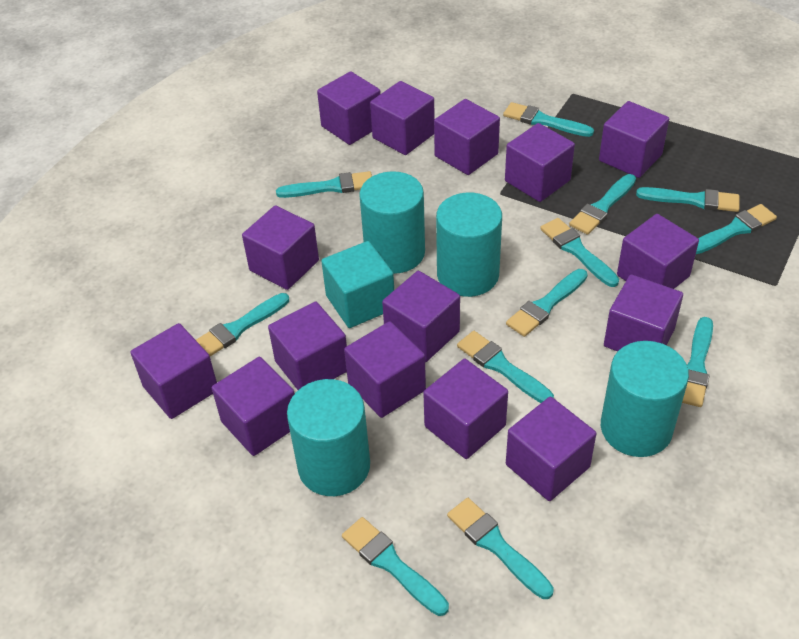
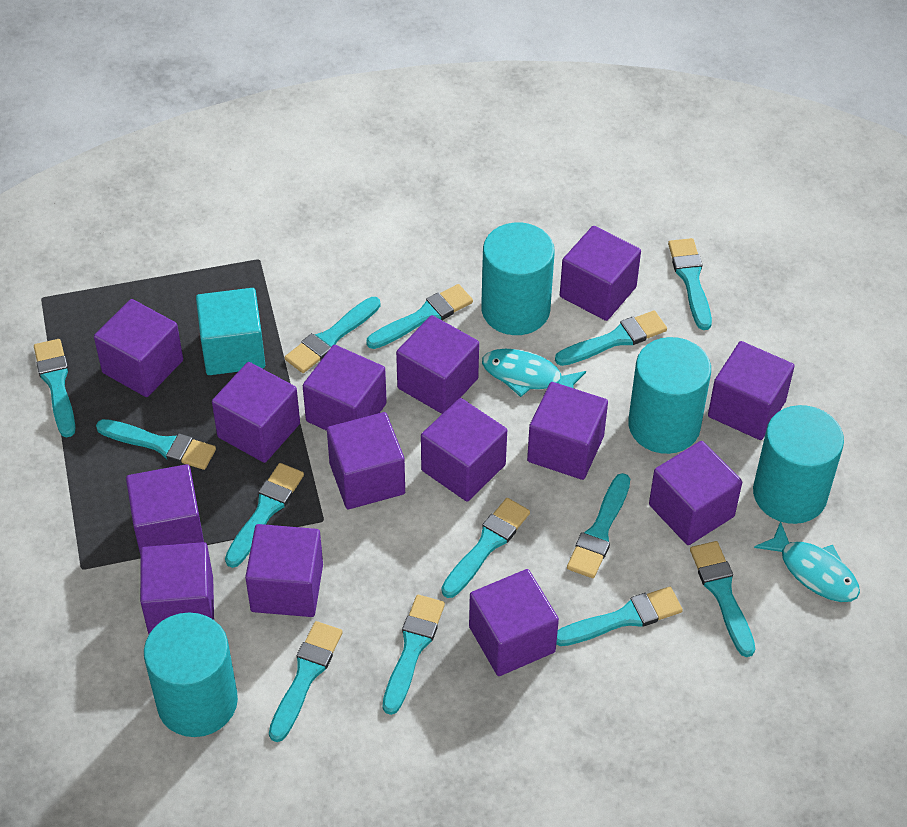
purple cube: 15 -> 14
turquoise brush: 12 -> 13
turquoise fish: 0 -> 2

